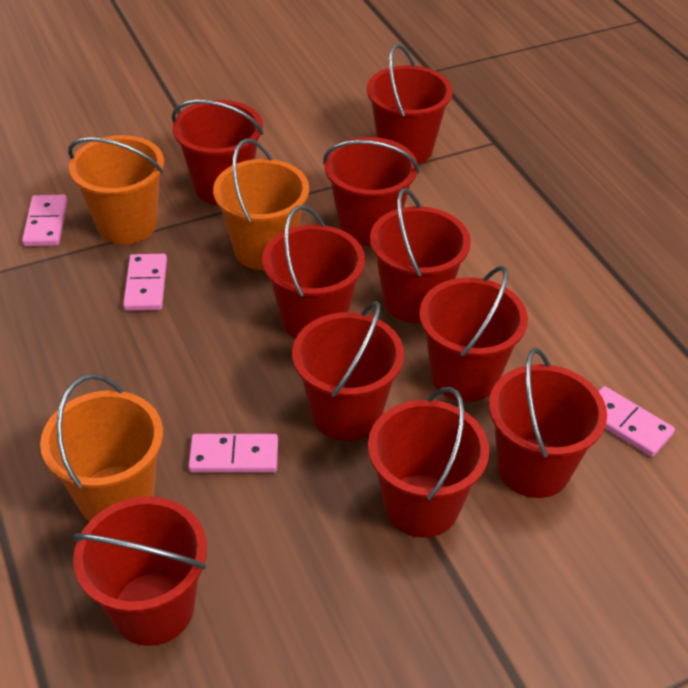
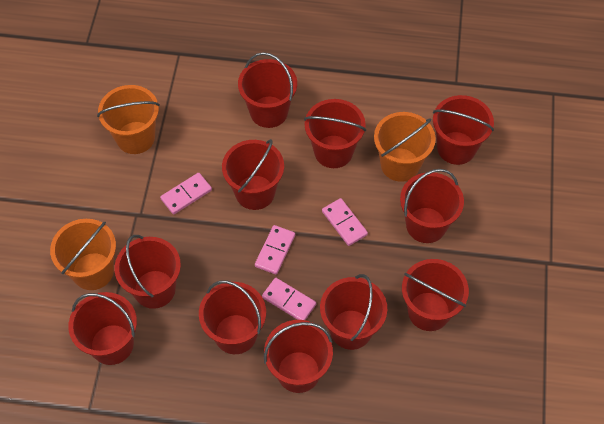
red bucket: 10 -> 11

